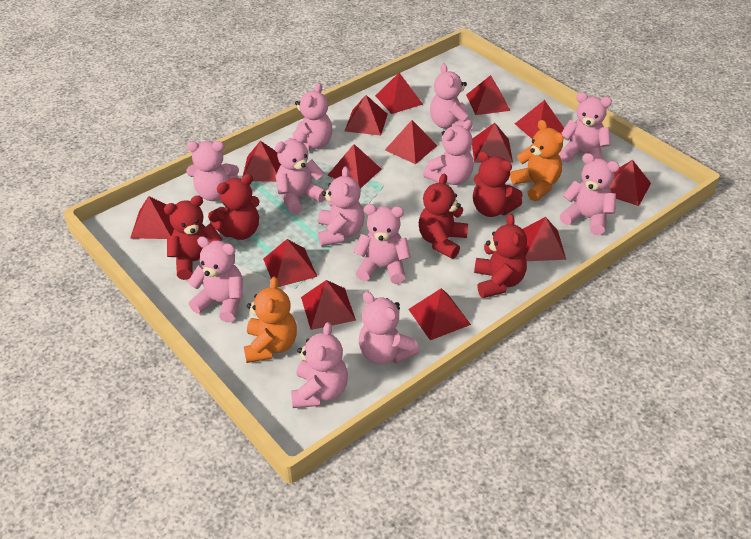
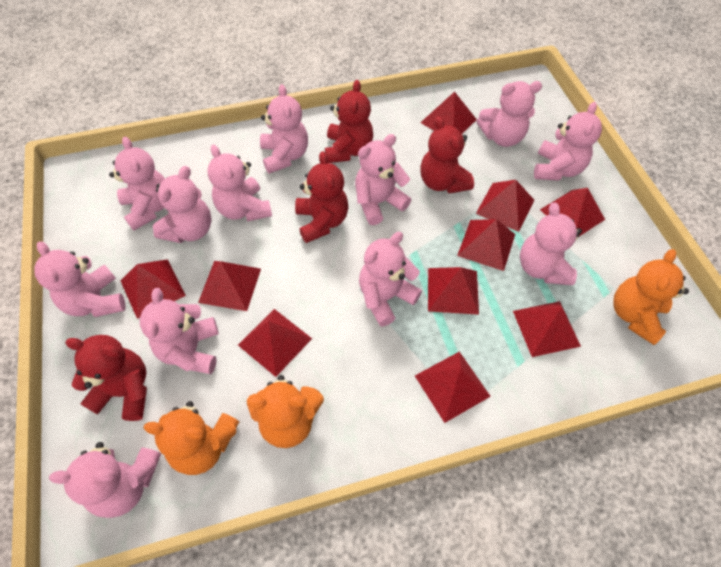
orange teddy bear: 2 -> 3
red pyramid: 14 -> 10
red teddy bear: 5 -> 4

